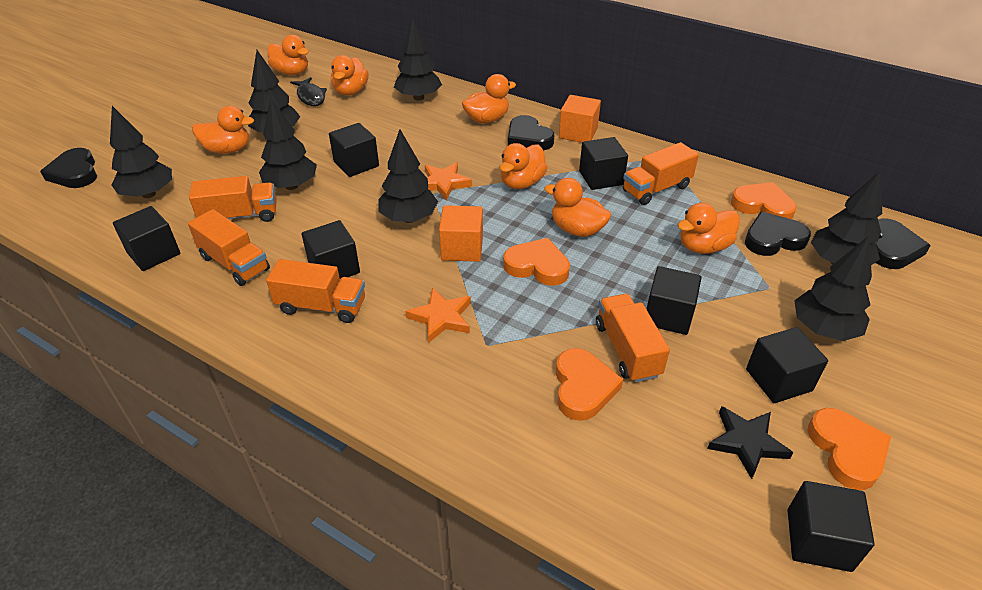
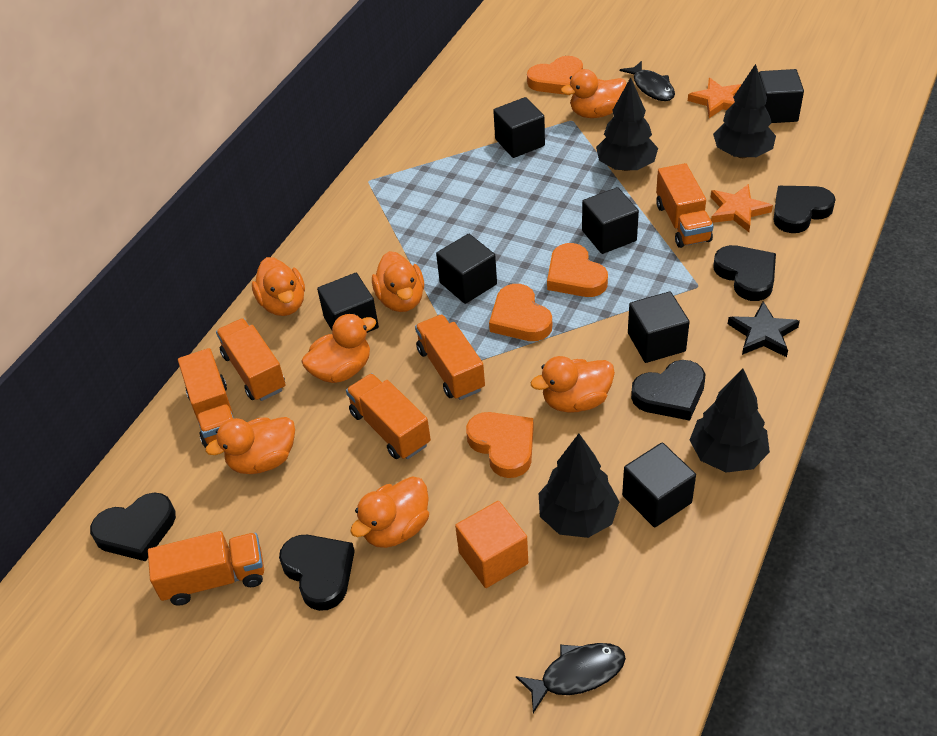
black fish: 1 -> 2
black heart: 4 -> 5
black tree: 7 -> 4
orange cube: 2 -> 1
orange truck: 5 -> 6

